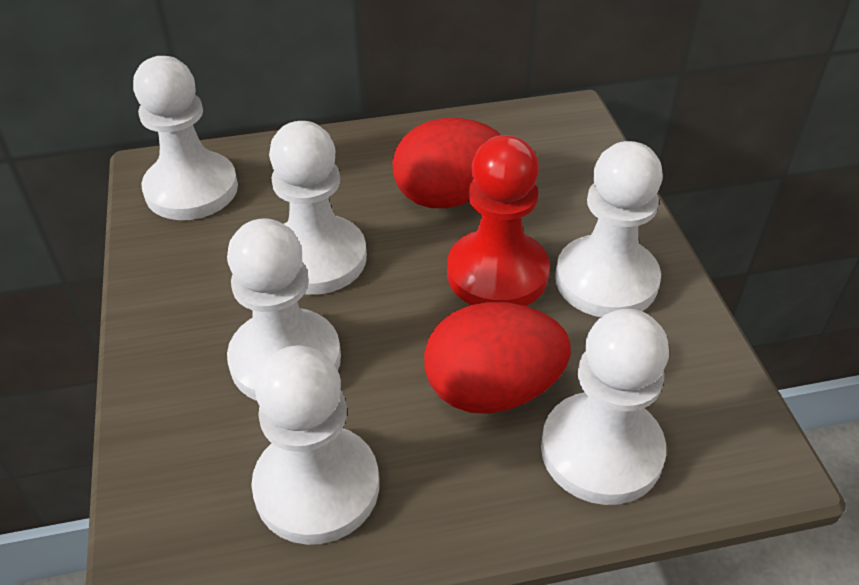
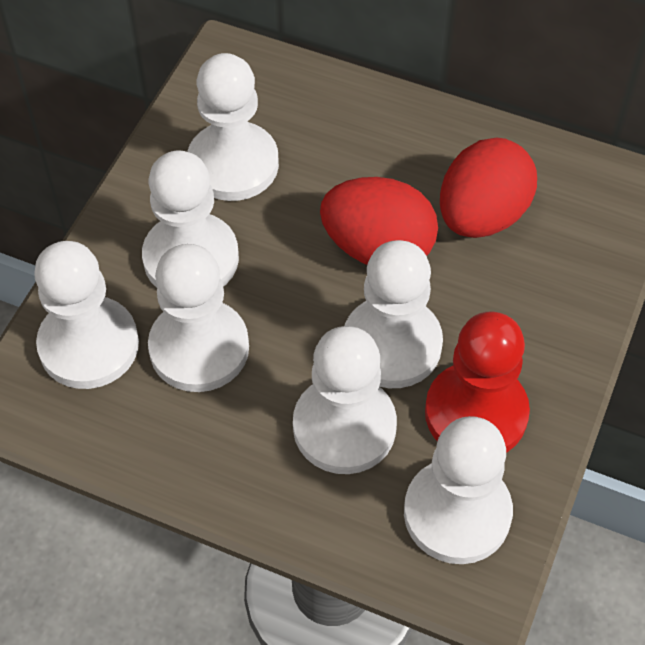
white pawn: 6 -> 7

